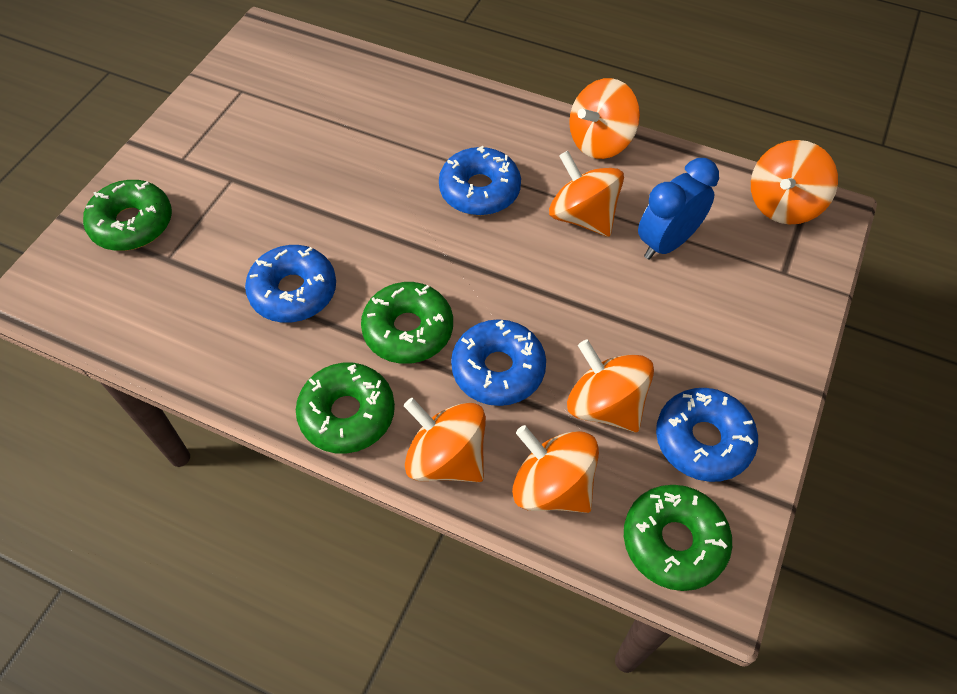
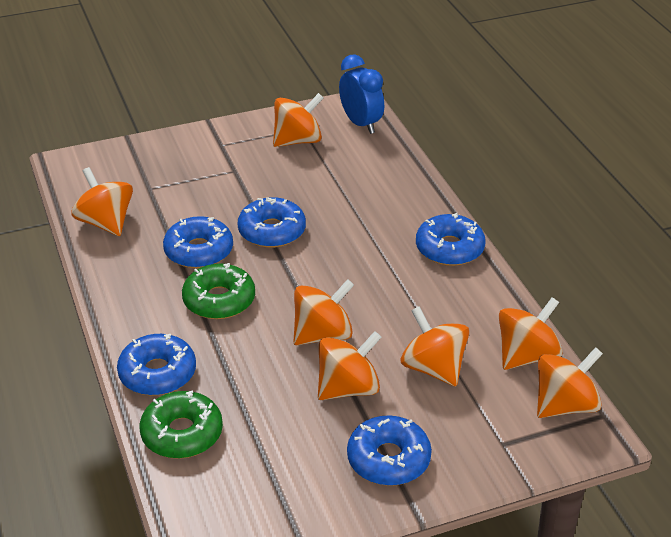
blue donut: 4 -> 5
green donut: 4 -> 2
orange spinning top: 6 -> 7

